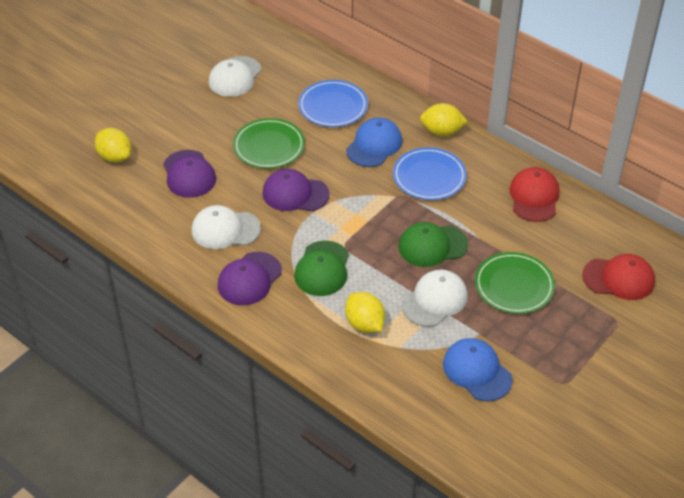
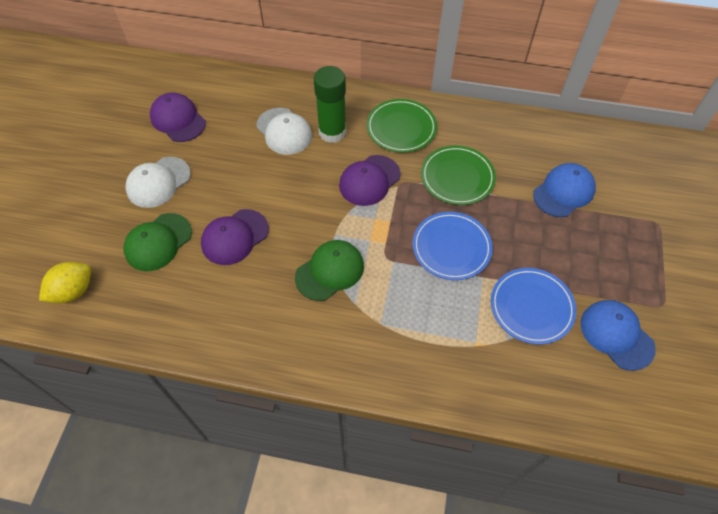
green glue stick: 0 -> 1
red cap: 2 -> 0
white cap: 3 -> 2
yellow lemon: 3 -> 1

